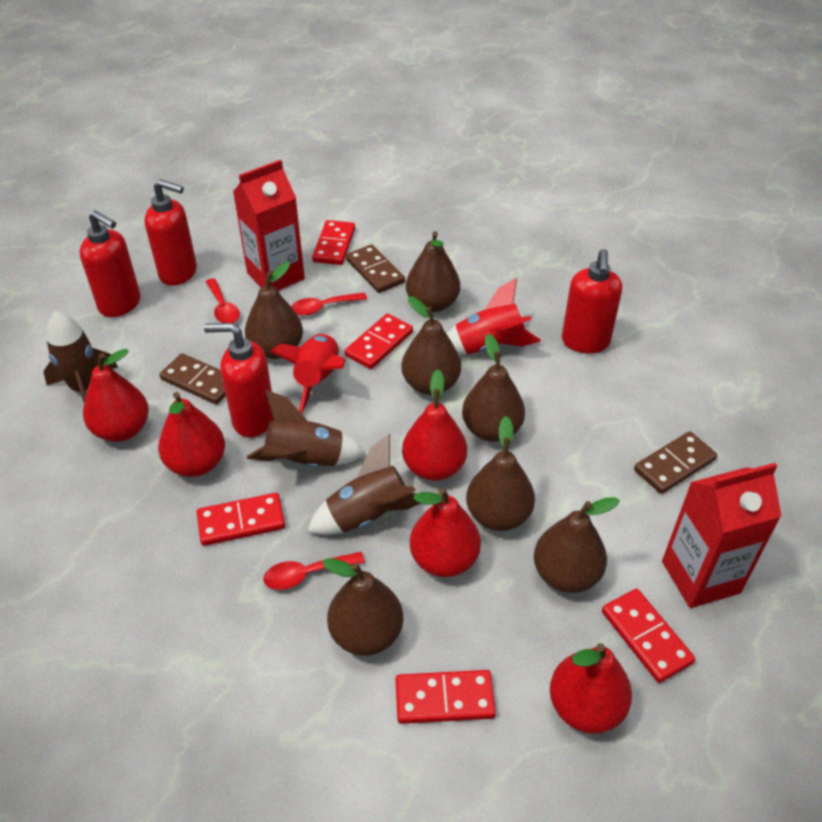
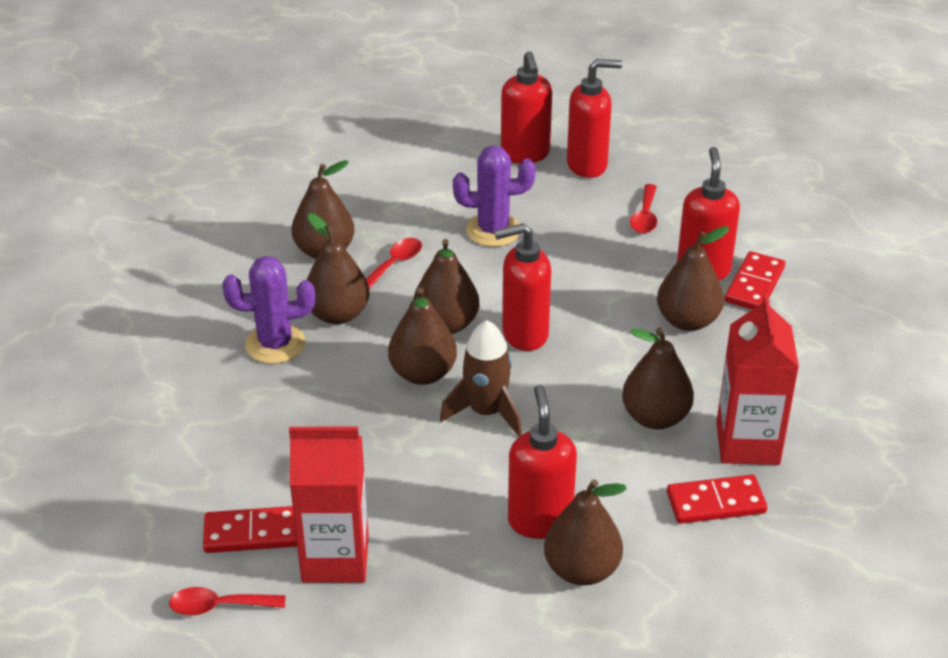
brown domino: 3 -> 0
brown rocket: 3 -> 1
purple cactus: 0 -> 2
red domino: 5 -> 3
red pear: 5 -> 0
red rocket: 2 -> 0
red soap dispenser: 4 -> 5

